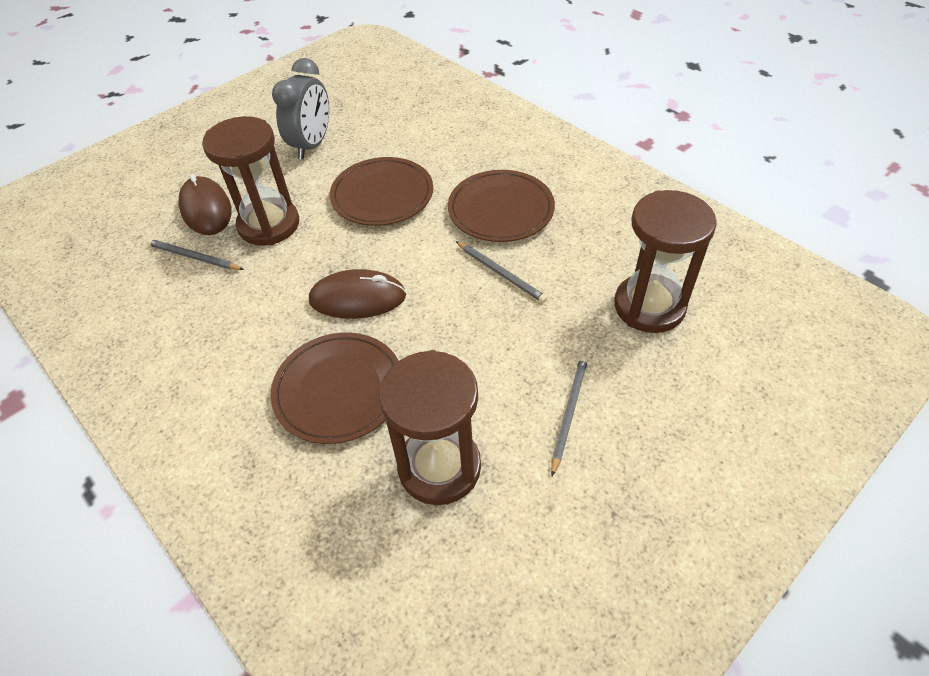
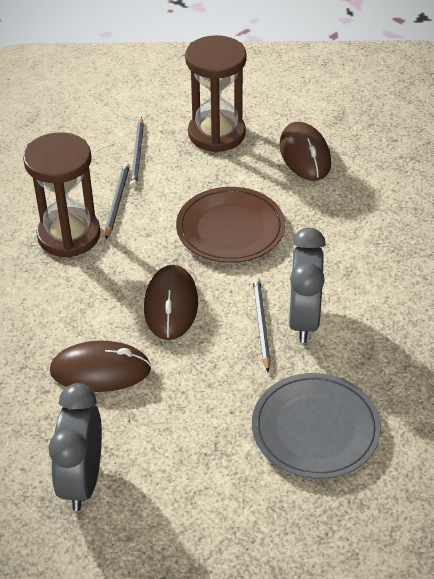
brown hourglass: 3 -> 2
brown mouse: 2 -> 3
brown plate: 3 -> 1
grey clock: 1 -> 2
grey plate: 0 -> 1

